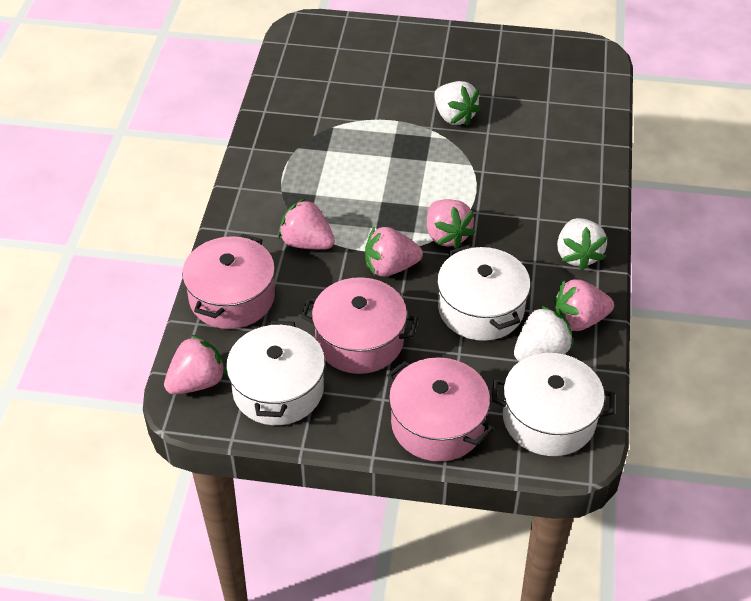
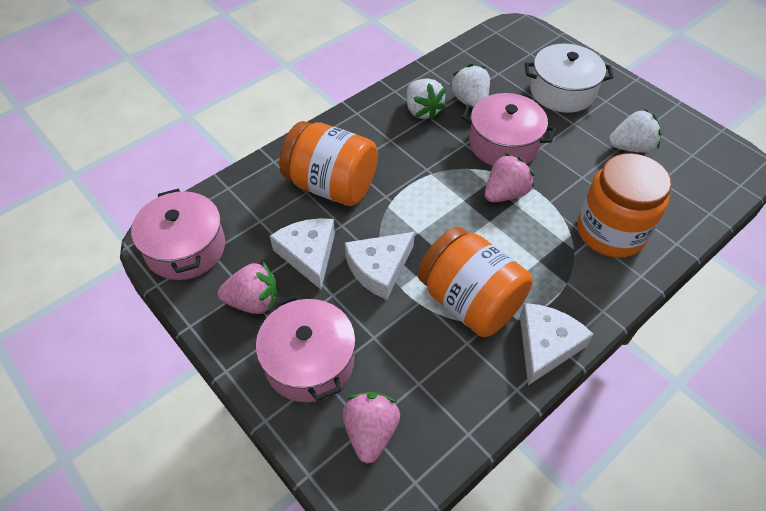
orange jar: 0 -> 3
pink strawberry: 5 -> 3
white cheese: 0 -> 3
white pot: 3 -> 1

